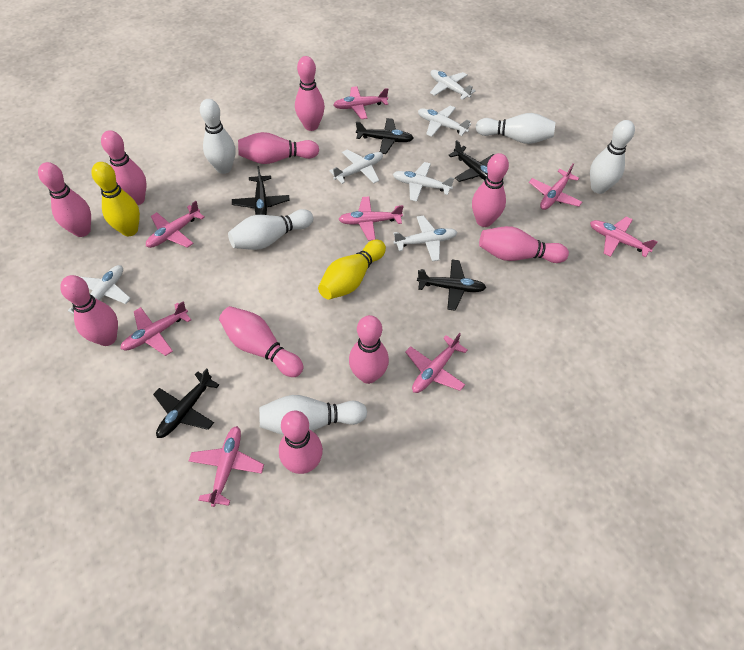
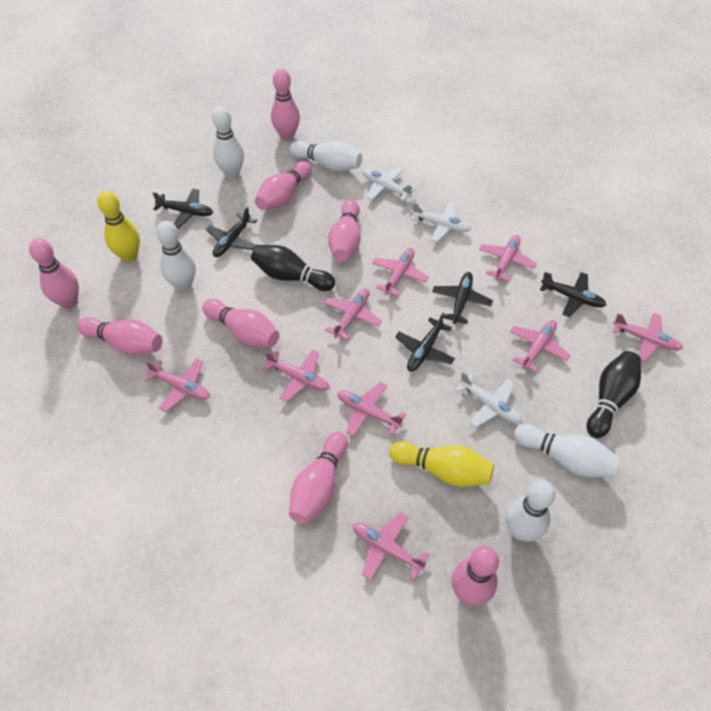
black bowling pin: 0 -> 2
pink bowling pin: 10 -> 8
pink plane: 8 -> 9
white plane: 6 -> 3

